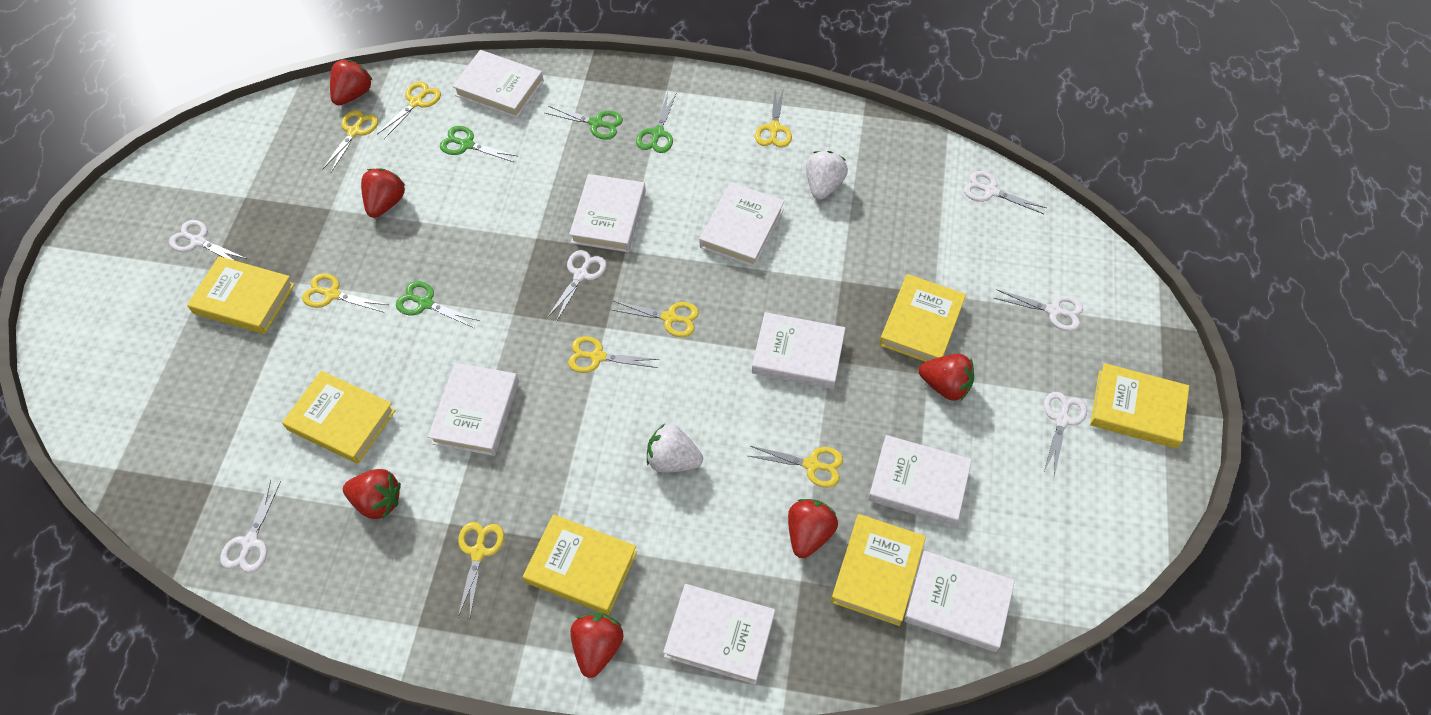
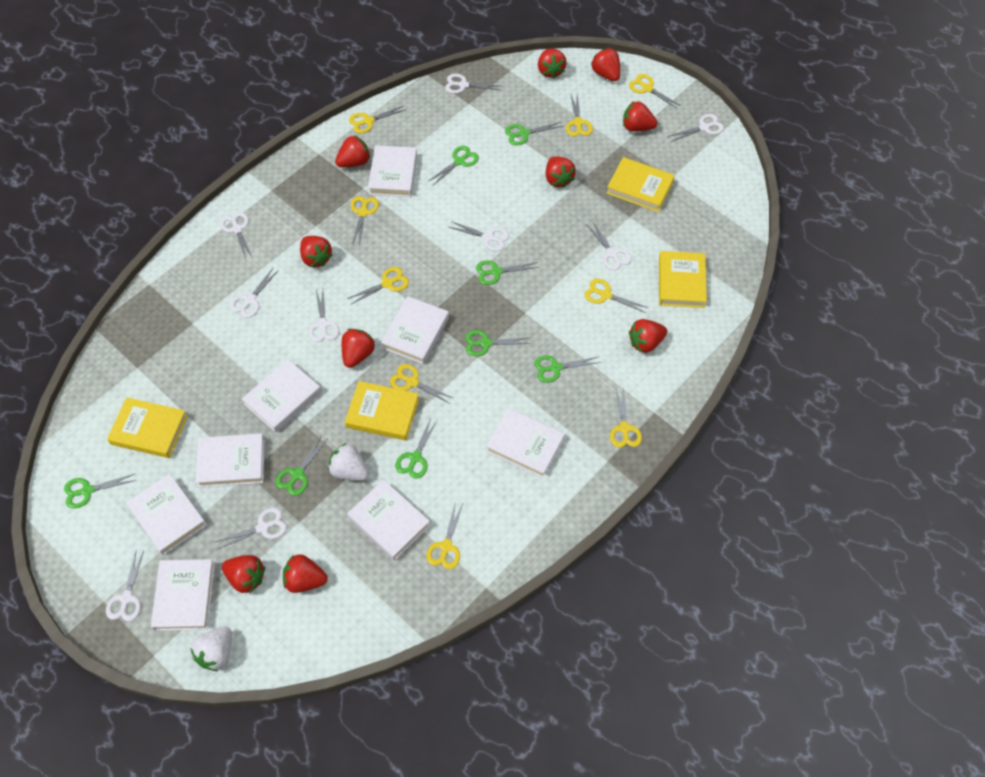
green scissors: 4 -> 8
red strawberry: 6 -> 10
white scissors: 6 -> 9
yellow book: 6 -> 4
yellow scissors: 8 -> 9

